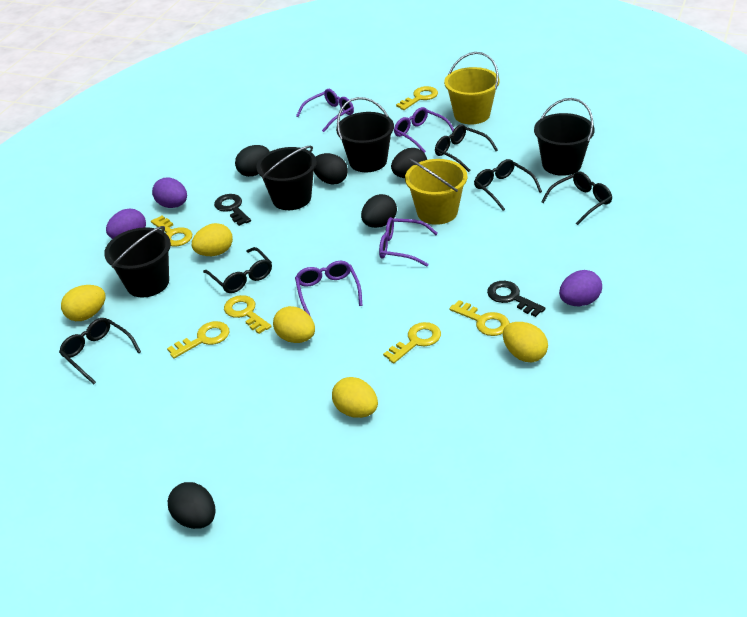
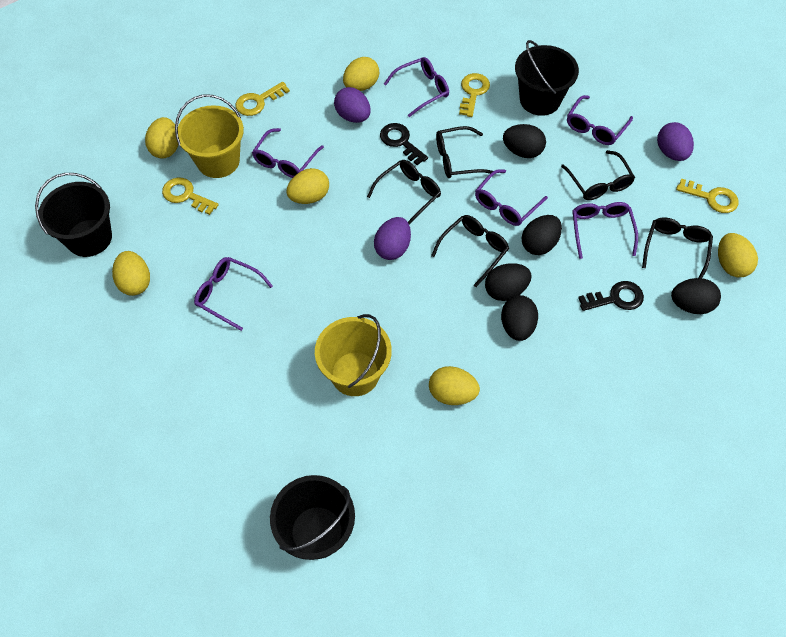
black bucket: 4 -> 3
purple glasses: 4 -> 6
yellow egg: 5 -> 6
yellow key: 6 -> 4

